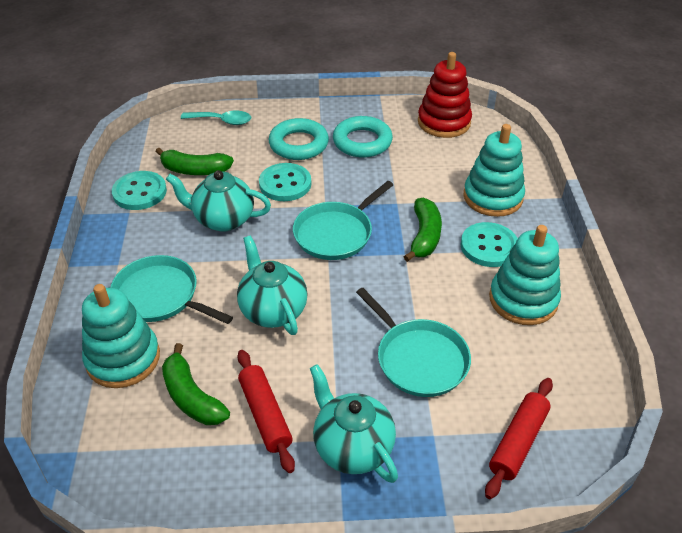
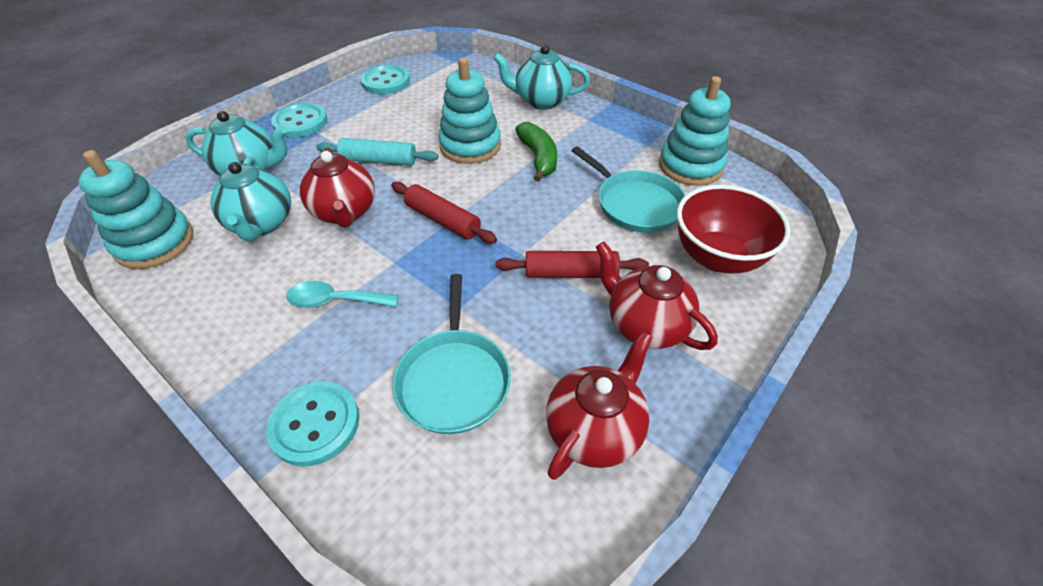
green banana: 3 -> 1
red bowl: 0 -> 1
red stacking toy: 1 -> 0
red teapot: 0 -> 3
turquoise pan: 3 -> 2
turquoise ring: 2 -> 0
turquoise rolling pin: 0 -> 1

